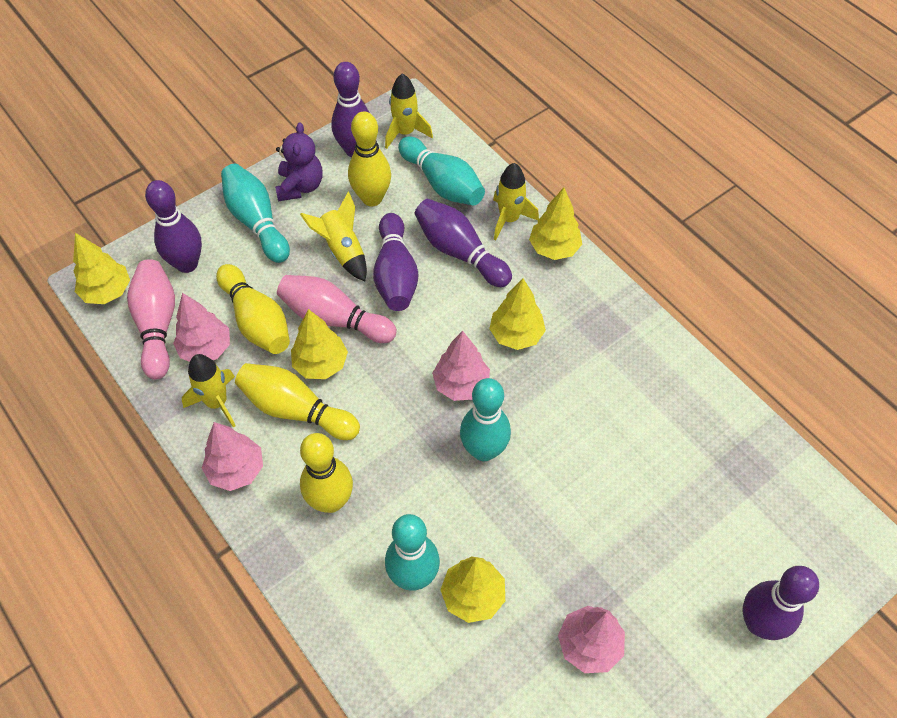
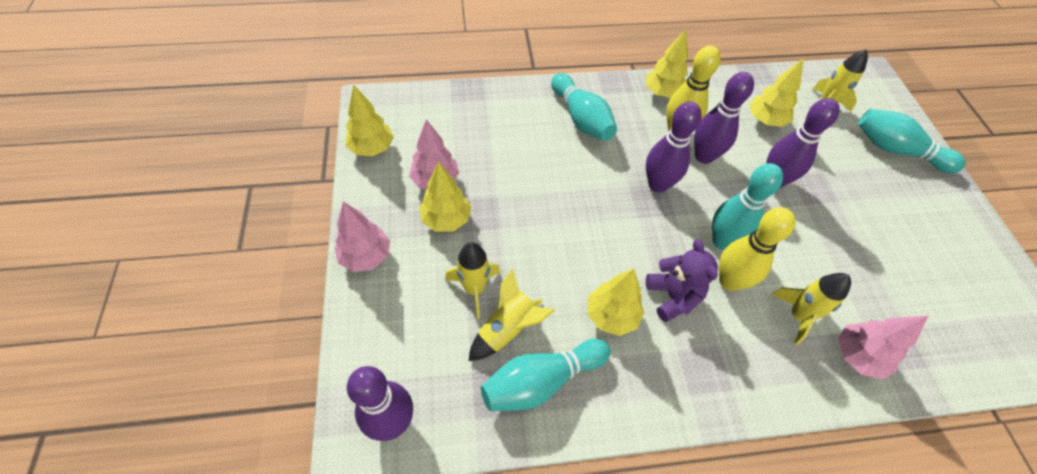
pink bowling pin: 2 -> 0
pink tree: 4 -> 3
purple bowling pin: 5 -> 4
yellow bowling pin: 4 -> 2

